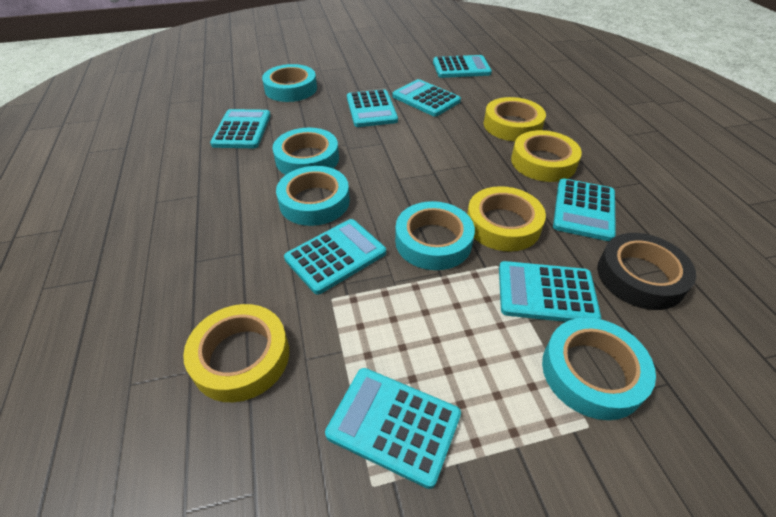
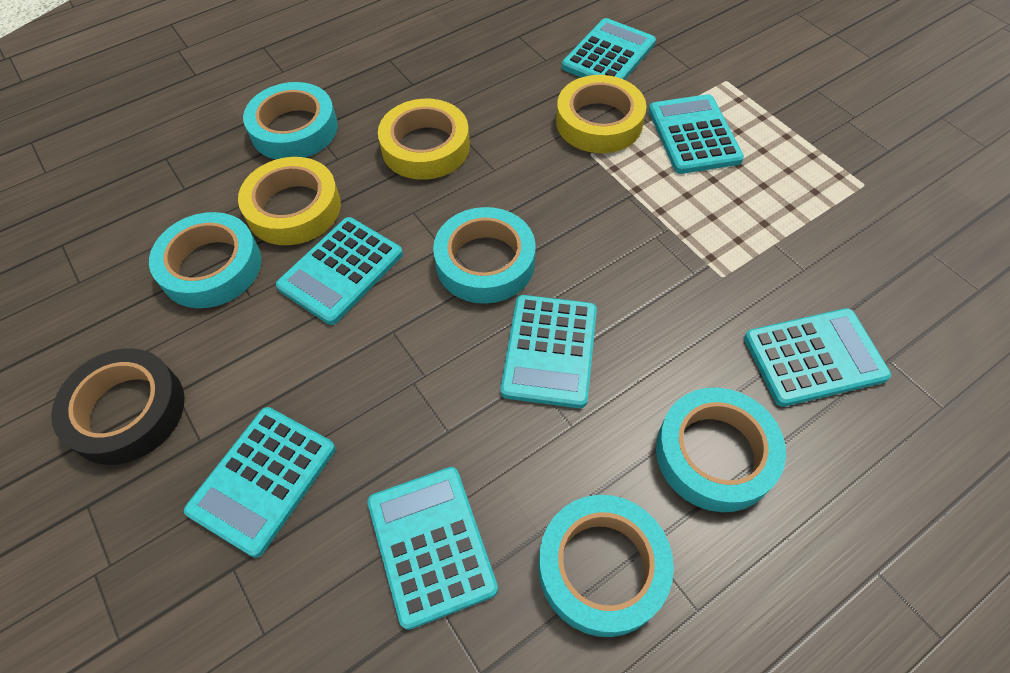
turquoise calculator: 8 -> 7
yellow tape: 4 -> 3

